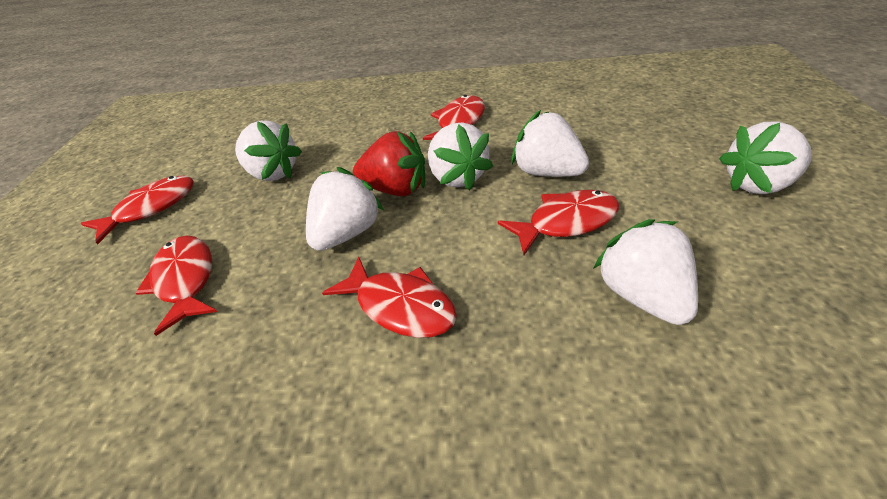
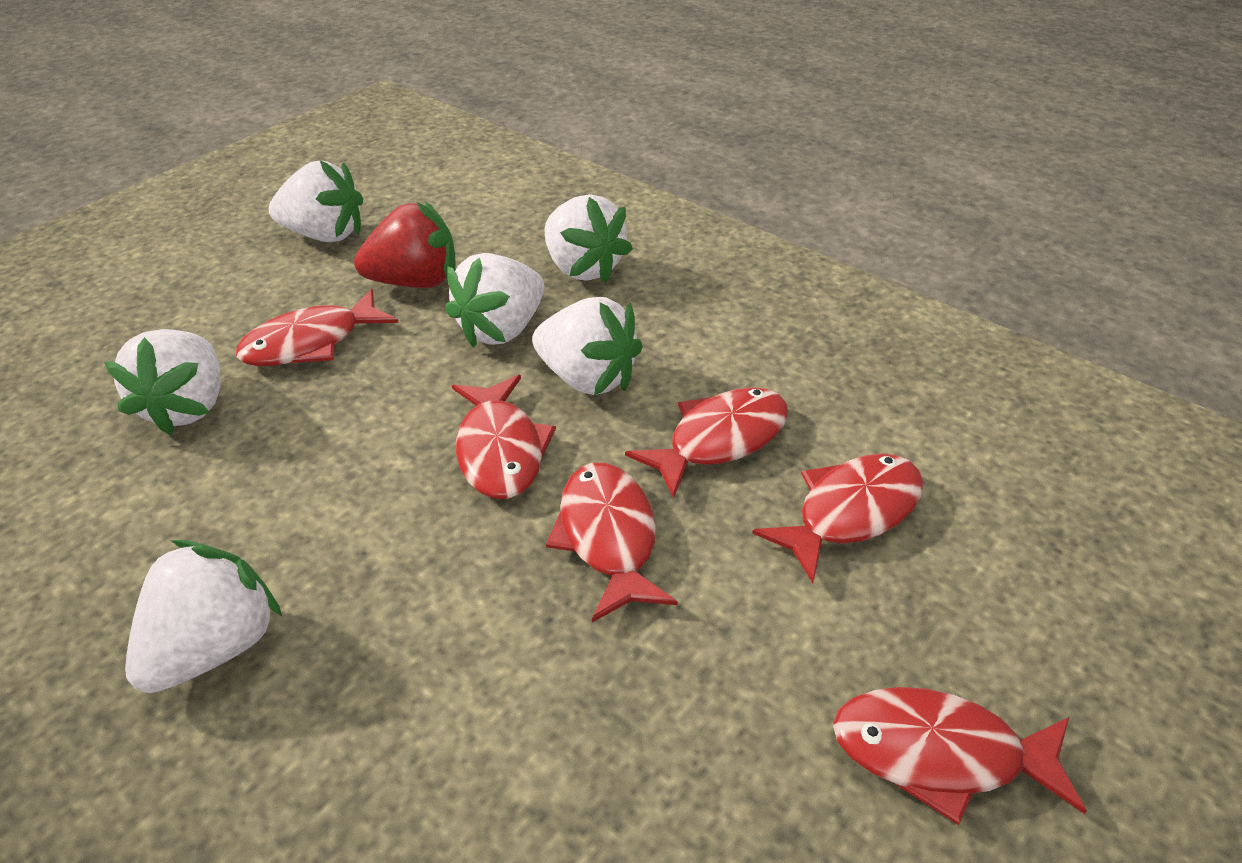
red fish: 5 -> 6

